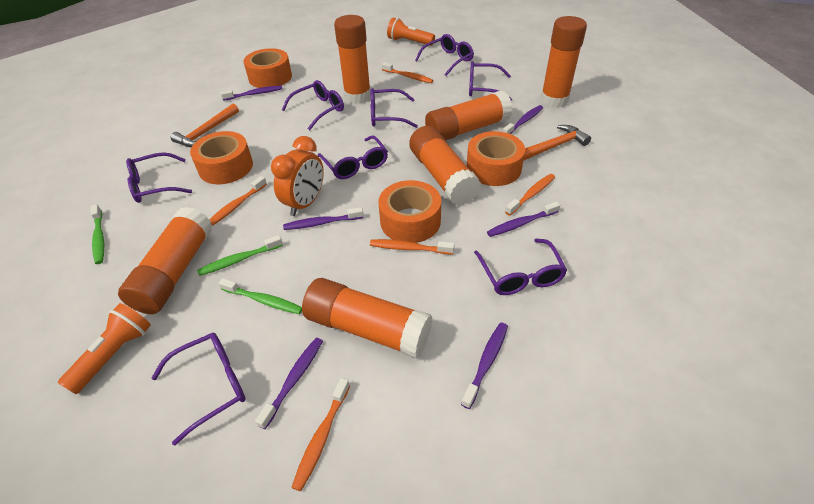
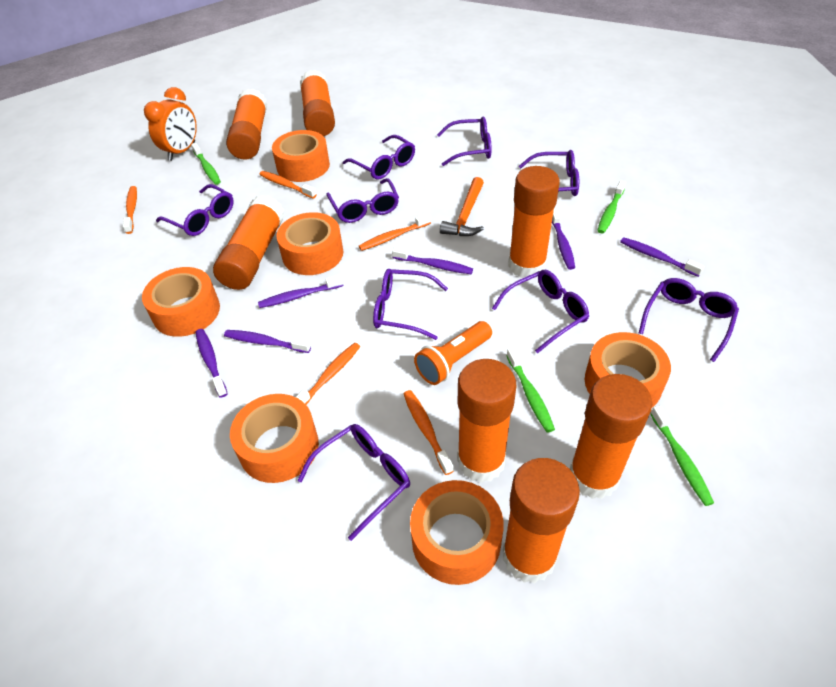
green toothbrush: 3 -> 4
orange flashlight: 2 -> 1
orange glue stick: 6 -> 7
orange hammer: 2 -> 1
orange tape: 4 -> 6
purple glasses: 8 -> 9

